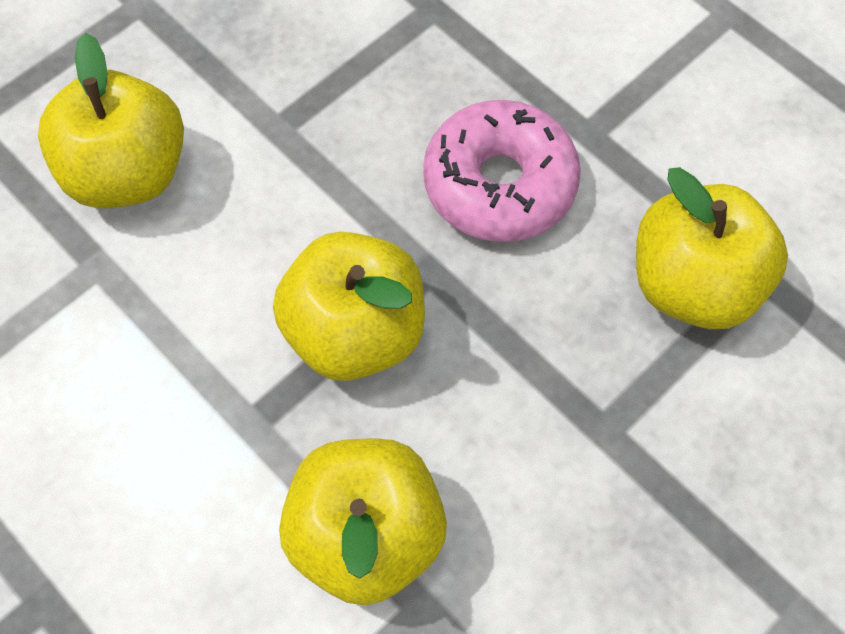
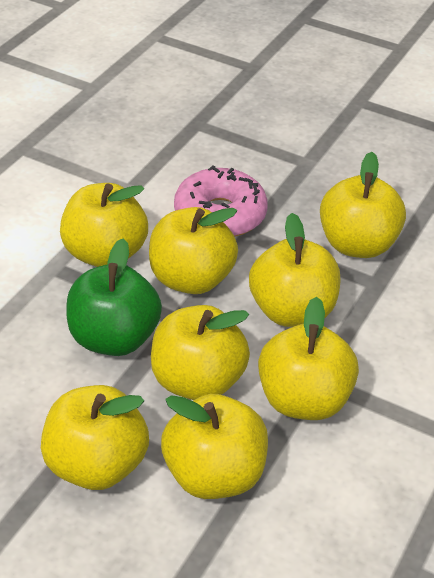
green apple: 0 -> 1
yellow apple: 4 -> 8

